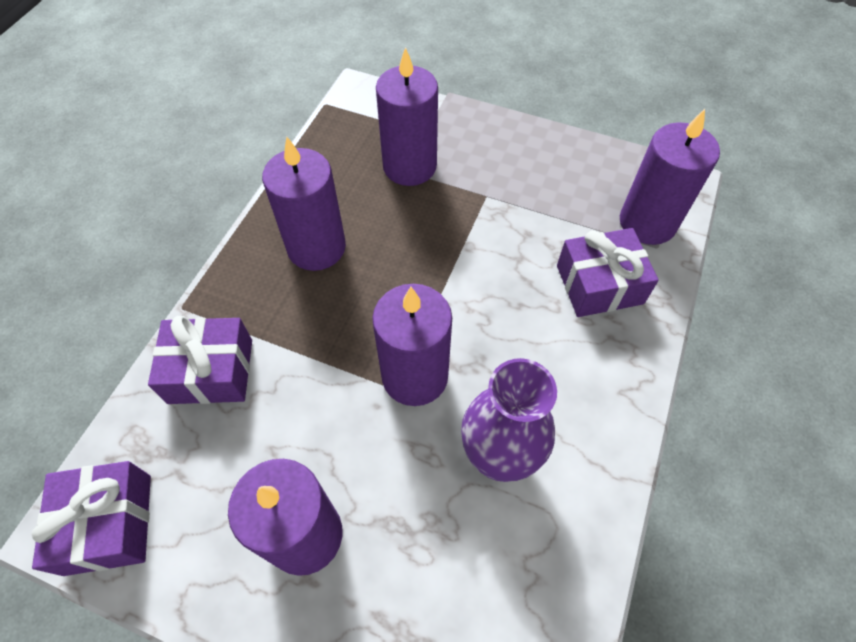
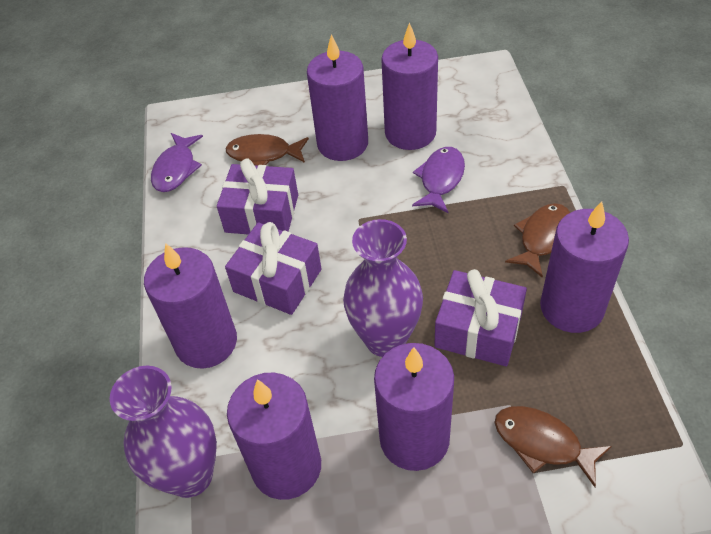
brown fish: 0 -> 3
purple candle: 5 -> 6
purple fish: 0 -> 2
purple vase: 1 -> 2

